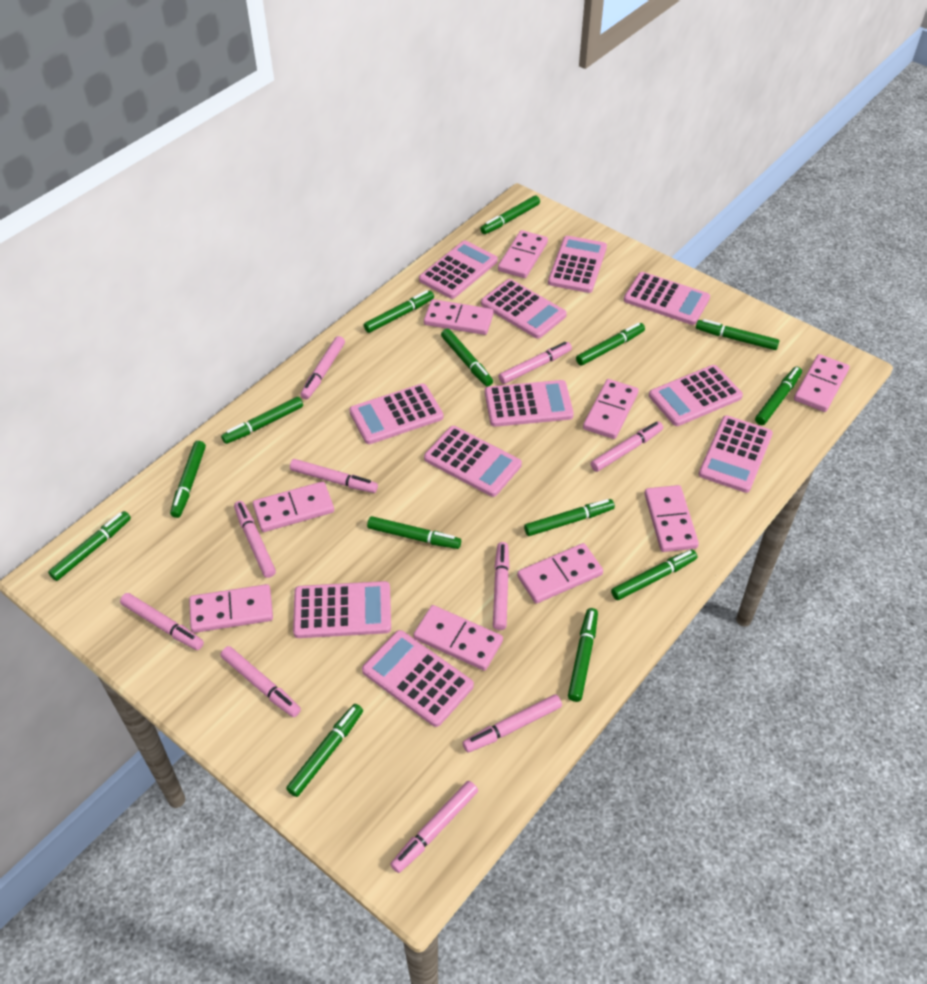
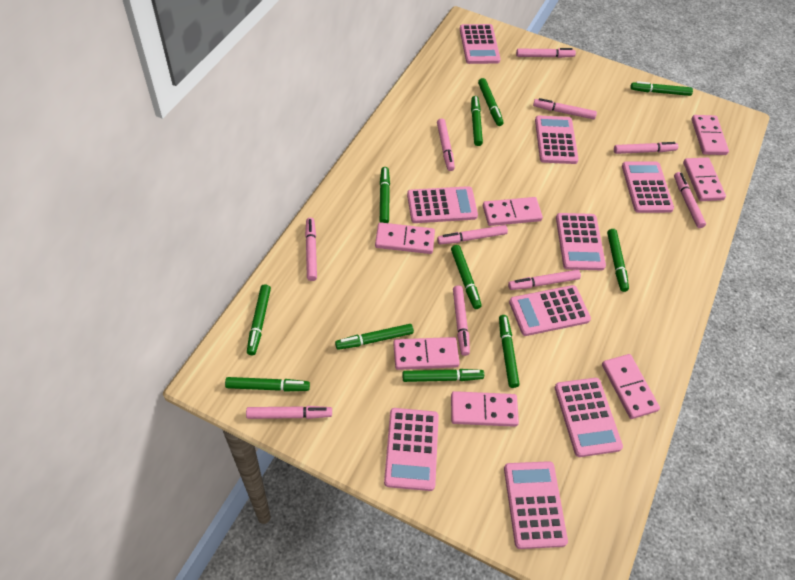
green marker: 14 -> 11
pink calculator: 11 -> 9
pink domino: 9 -> 7

